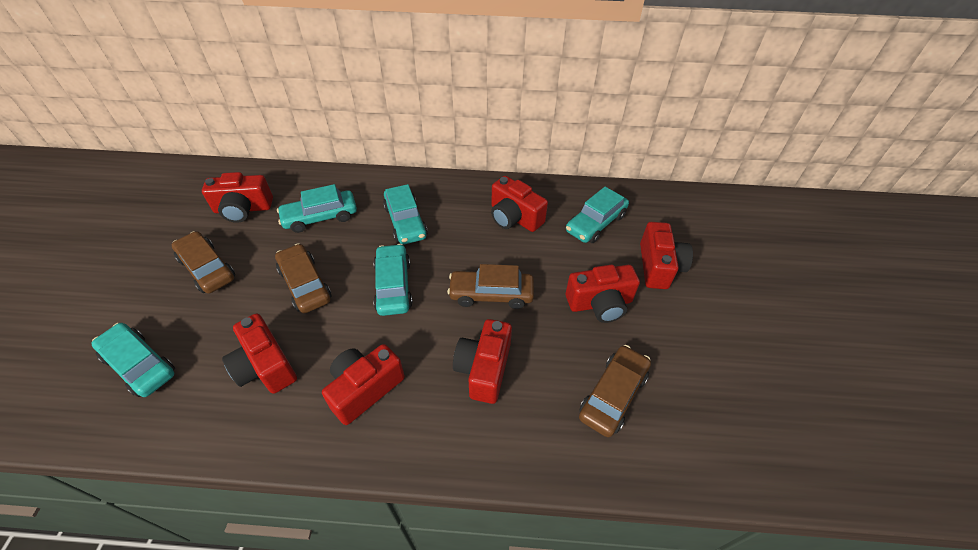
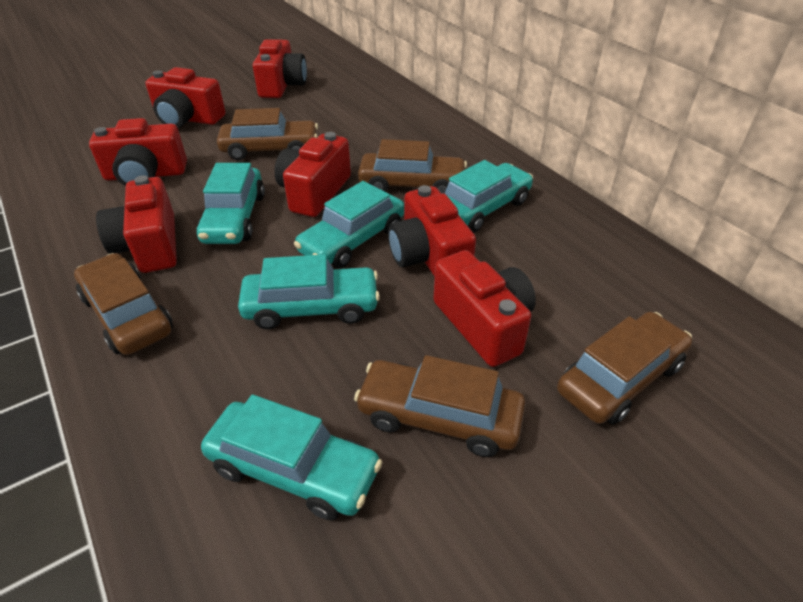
brown car: 4 -> 5

